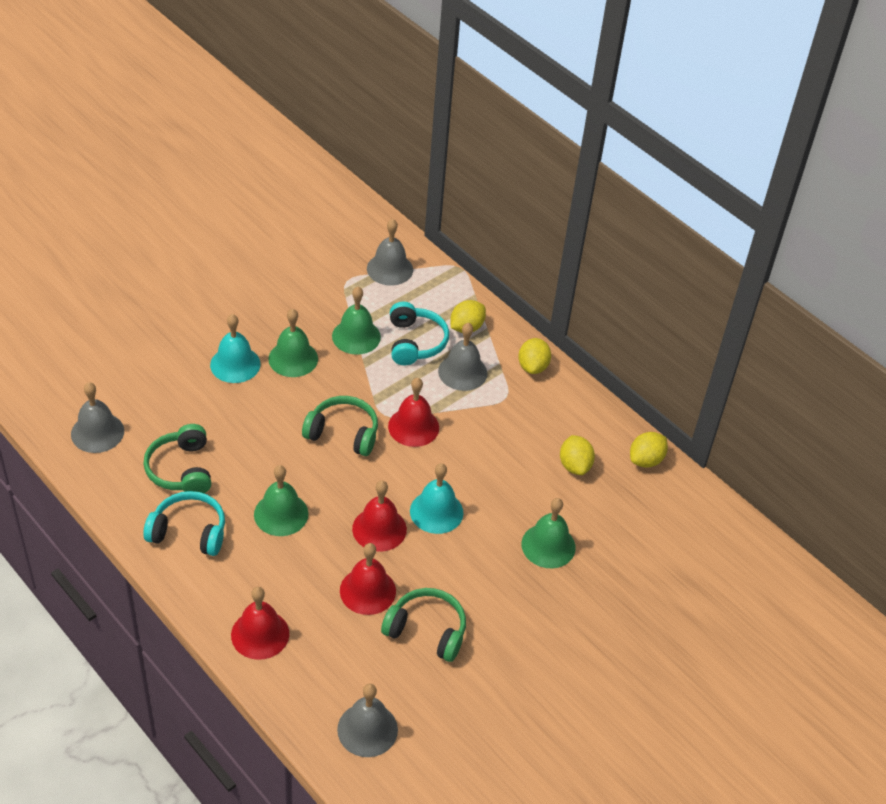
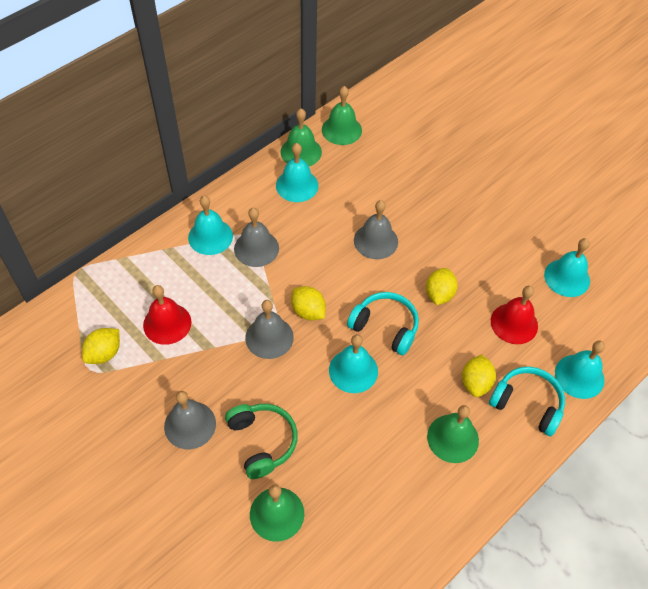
green headphones: 3 -> 1
red bell: 4 -> 2
turquoise bell: 2 -> 5

